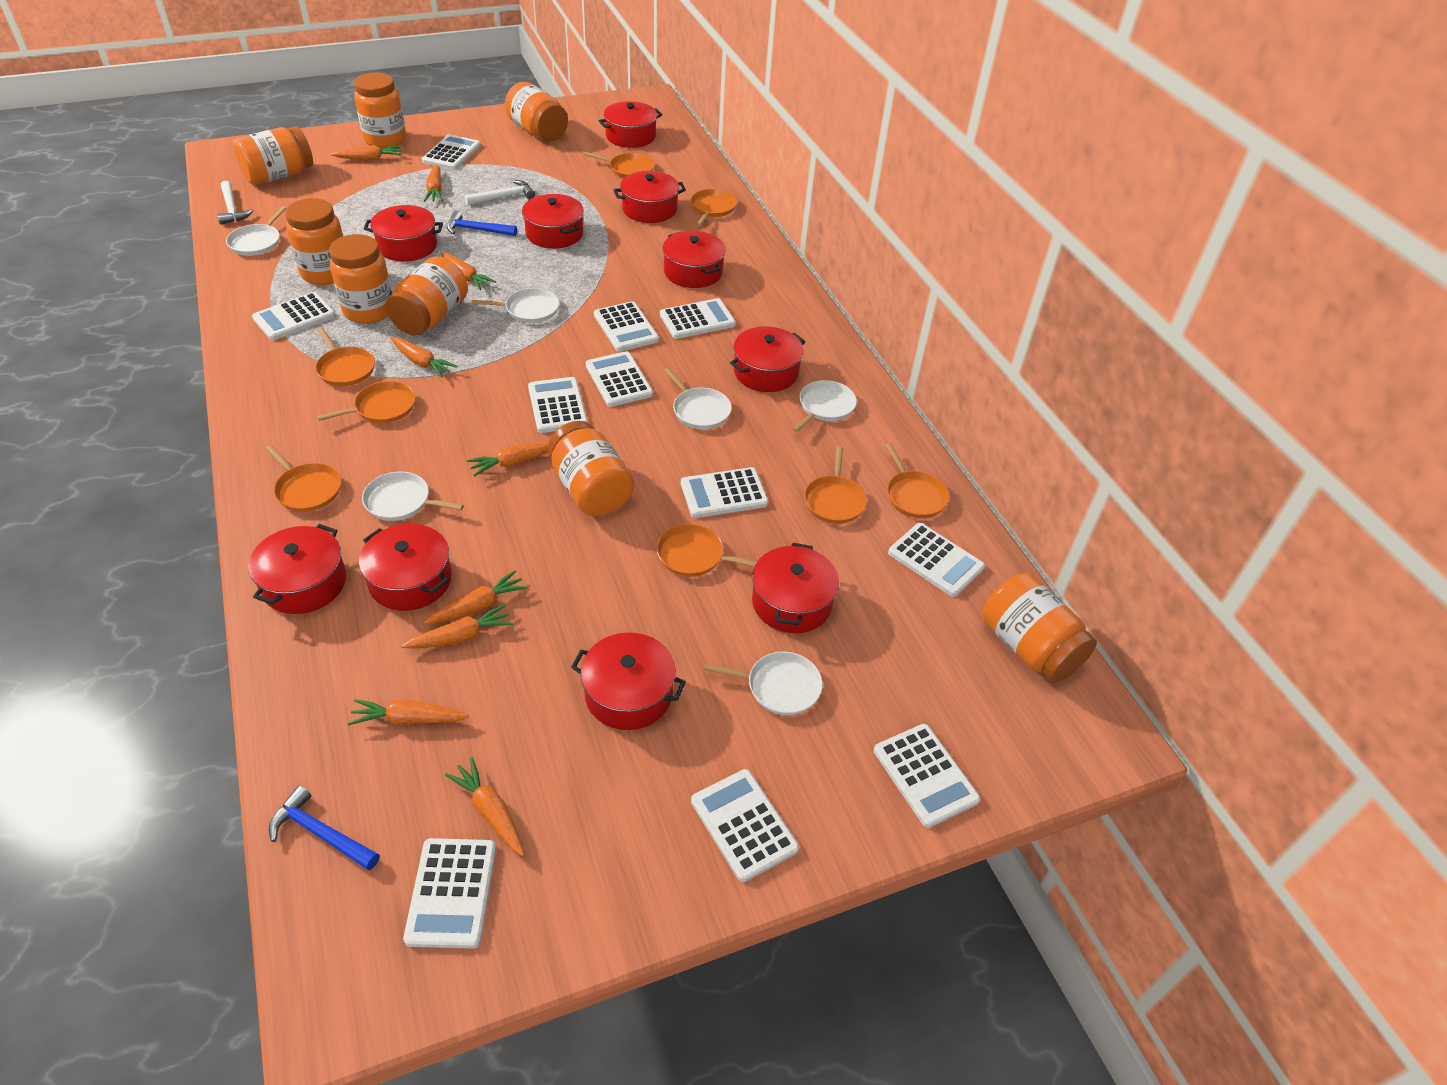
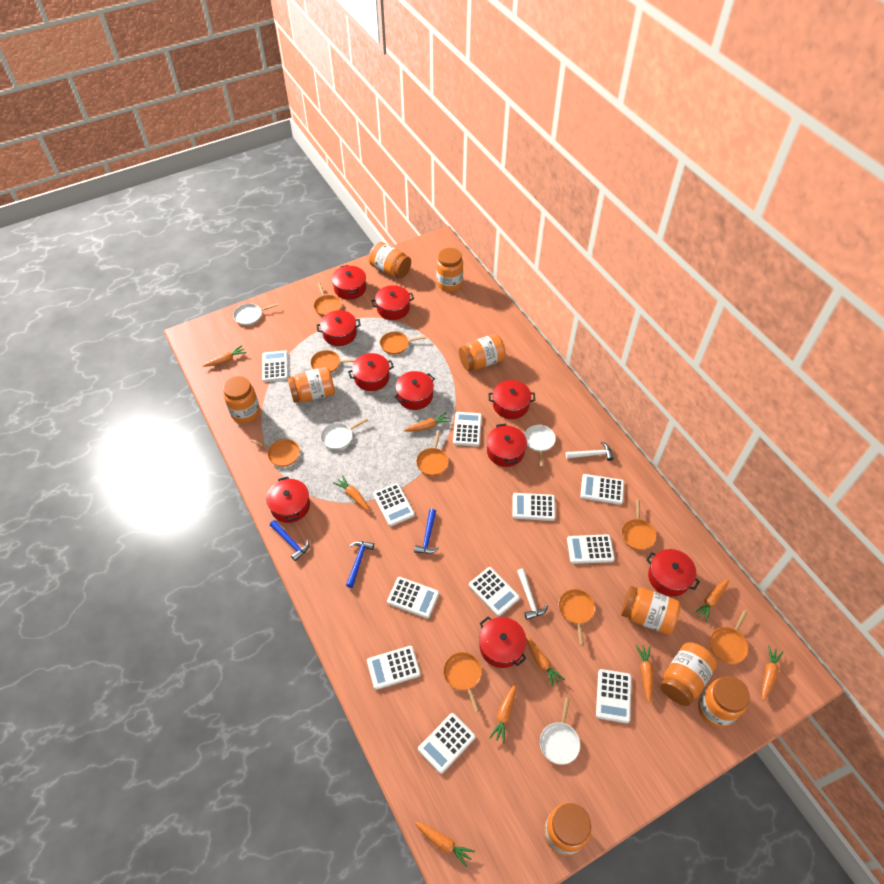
blue hammer: 2 -> 3
orange jar: 8 -> 9
orange pan: 8 -> 9
white pan: 6 -> 4

